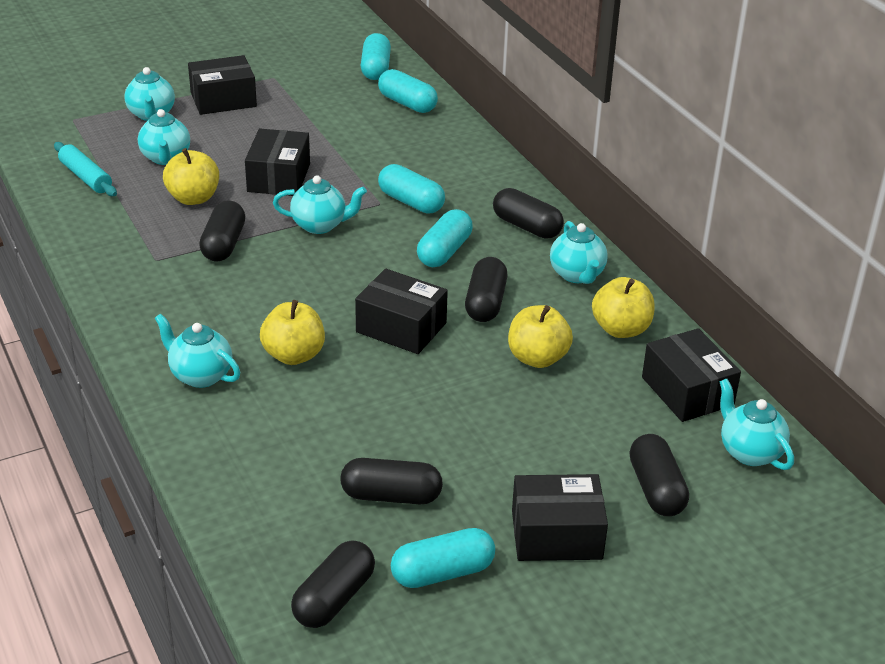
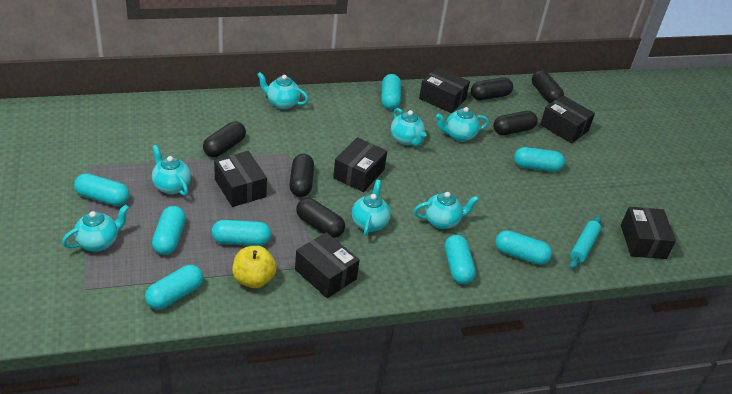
black box: 5 -> 6
turquoise capsule: 5 -> 8
turquoise teapot: 6 -> 7
yellow apple: 4 -> 1

